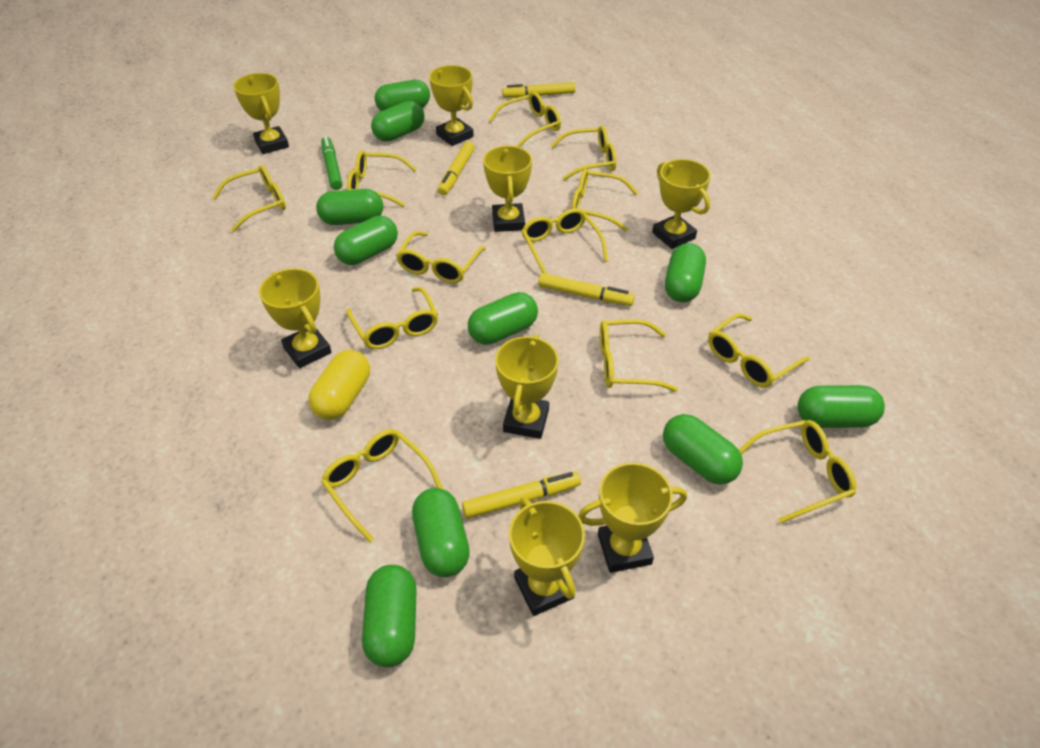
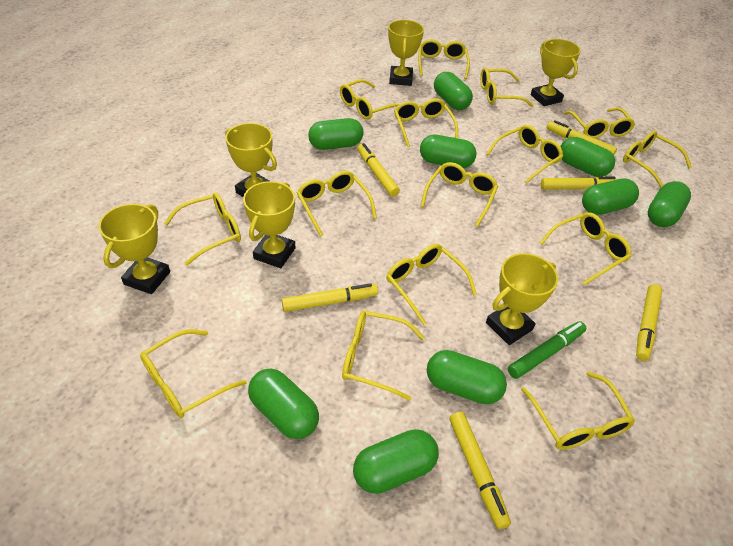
green capsule: 10 -> 9
yellow capsule: 1 -> 0
yellow glasses: 12 -> 15
yellow marker: 4 -> 6
yellow trophy: 8 -> 6

